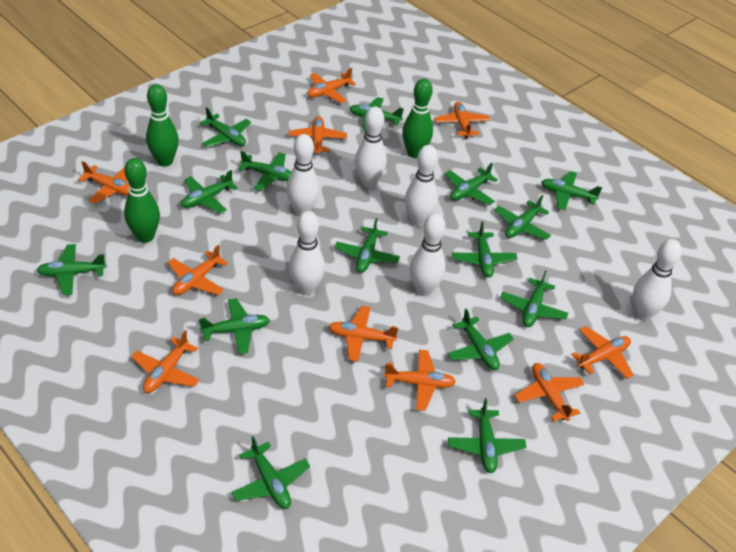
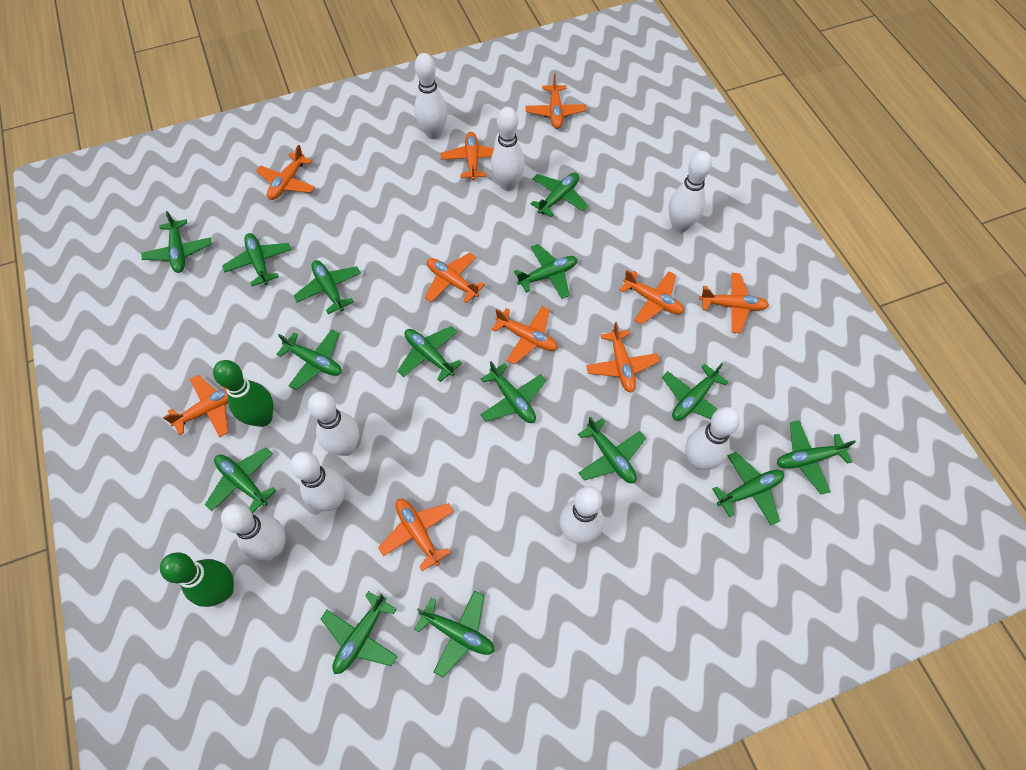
green bowling pin: 3 -> 2
white bowling pin: 6 -> 8

